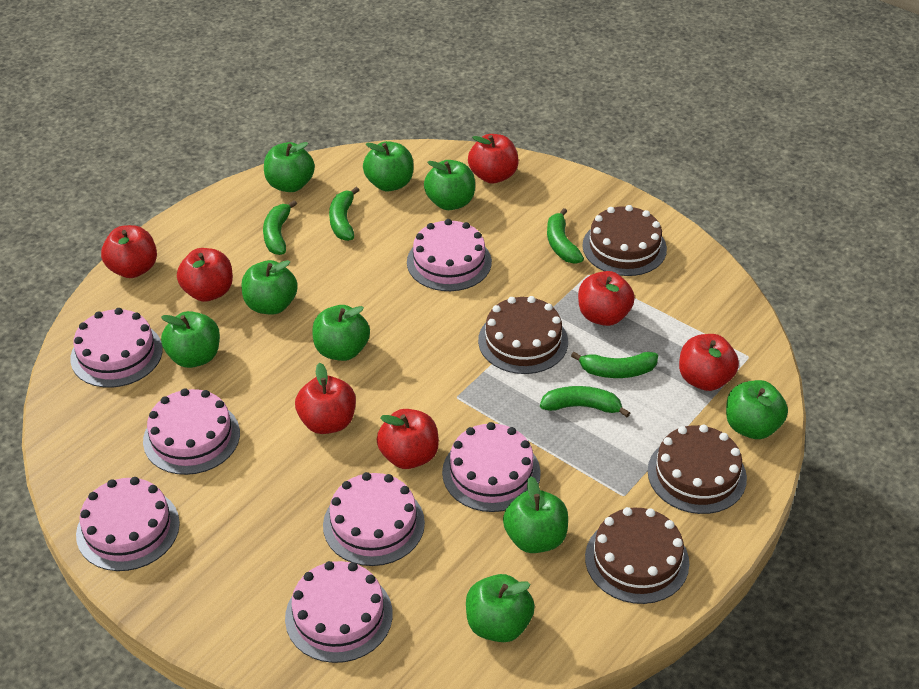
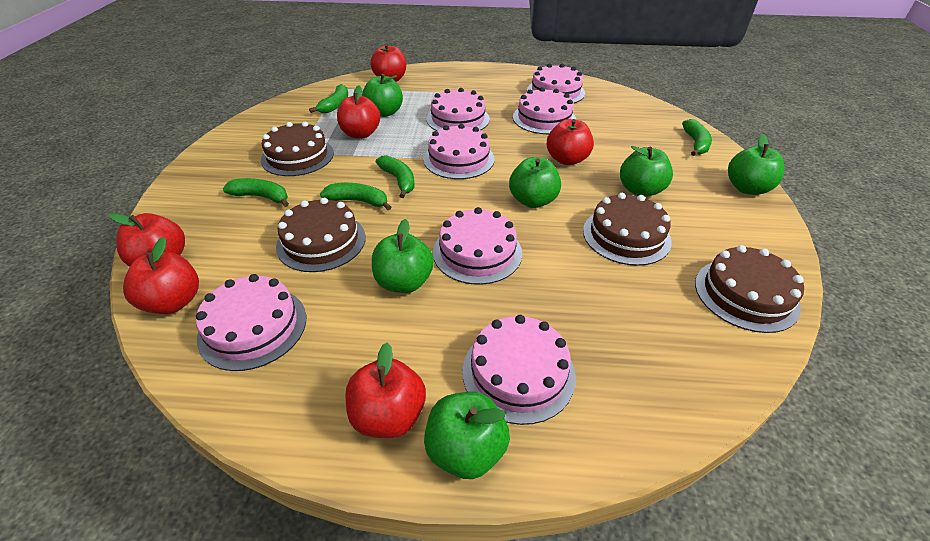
green apple: 9 -> 6
red apple: 7 -> 6

